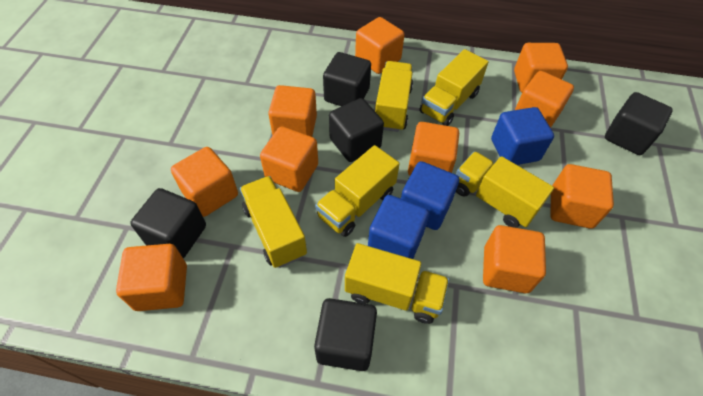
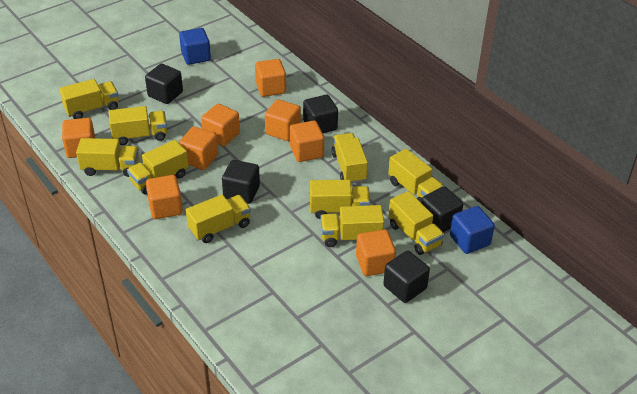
blue cube: 3 -> 2
orange cube: 10 -> 8
yellow truck: 6 -> 10

